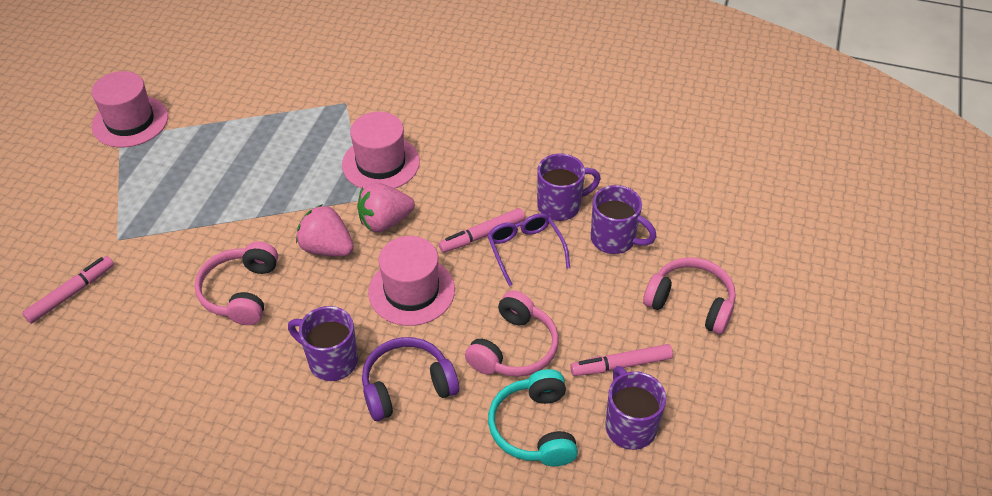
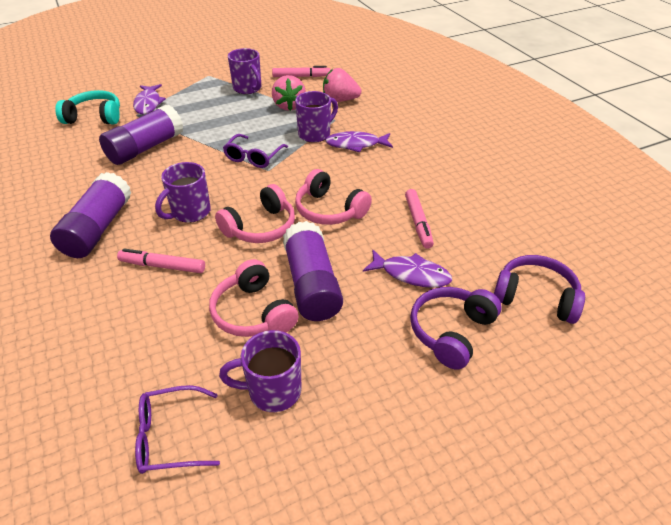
pink hat: 3 -> 0
purple fish: 0 -> 3
purple glasses: 1 -> 2
purple glue stick: 0 -> 3
purple headphones: 1 -> 2

